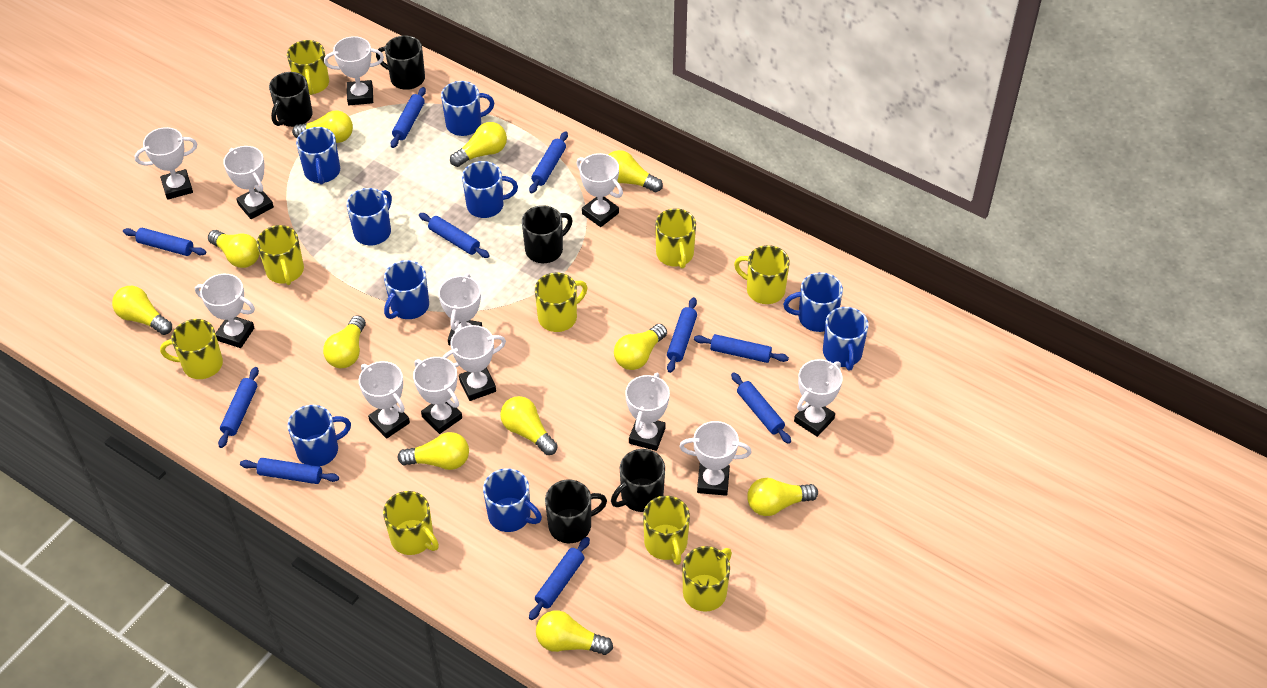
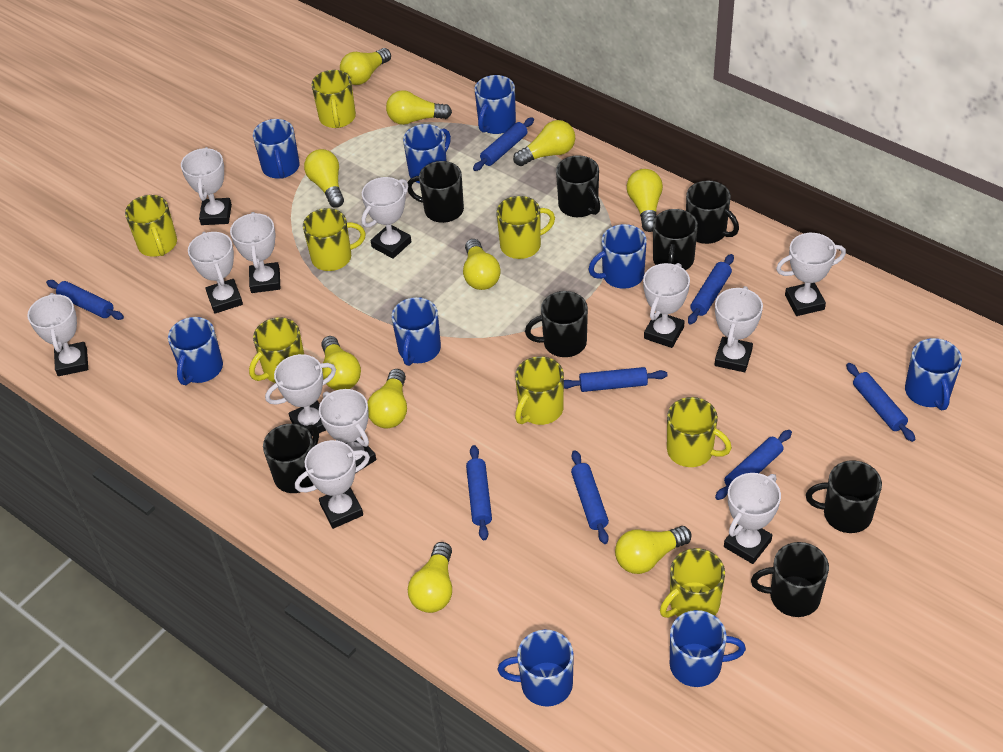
black mug: 5 -> 8
blue rolling pin: 10 -> 8
yellow light bulb: 11 -> 10
yellow mug: 9 -> 8

